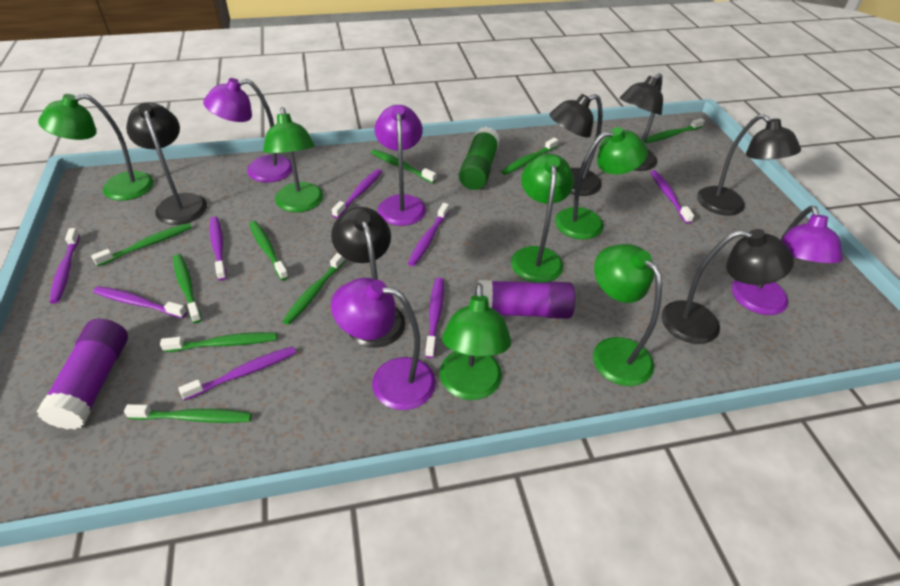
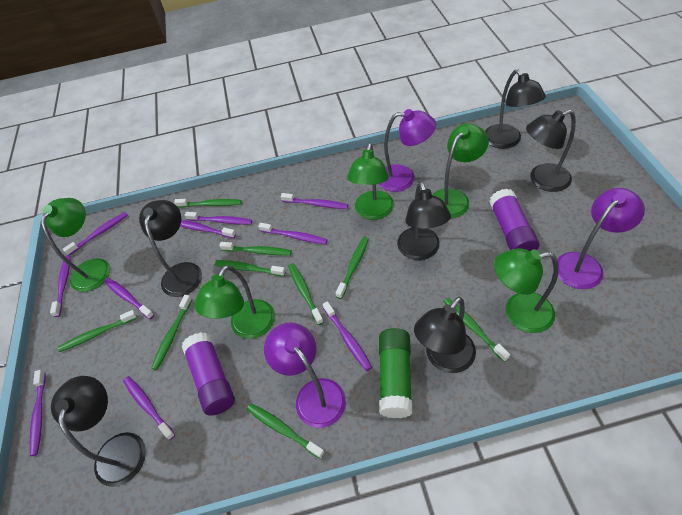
green lamp: 6 -> 5
purple lamp: 4 -> 3
purple toothbrush: 8 -> 10

